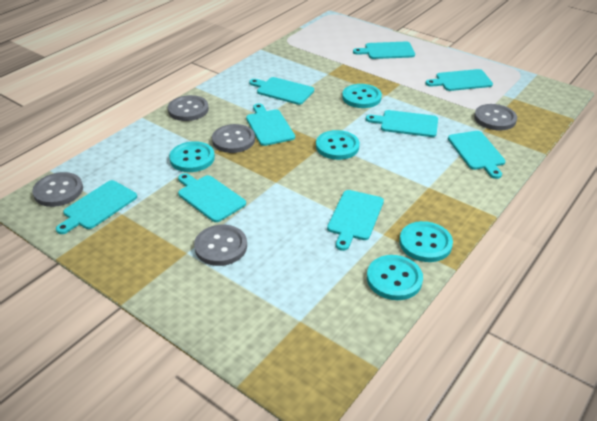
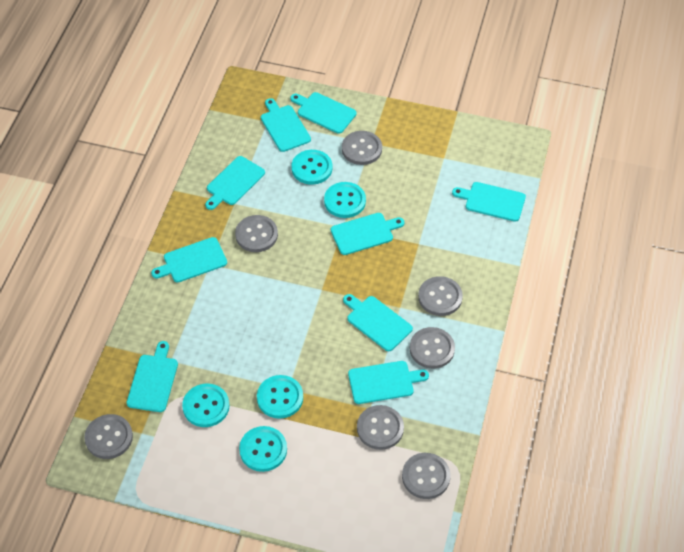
grey button: 5 -> 7

